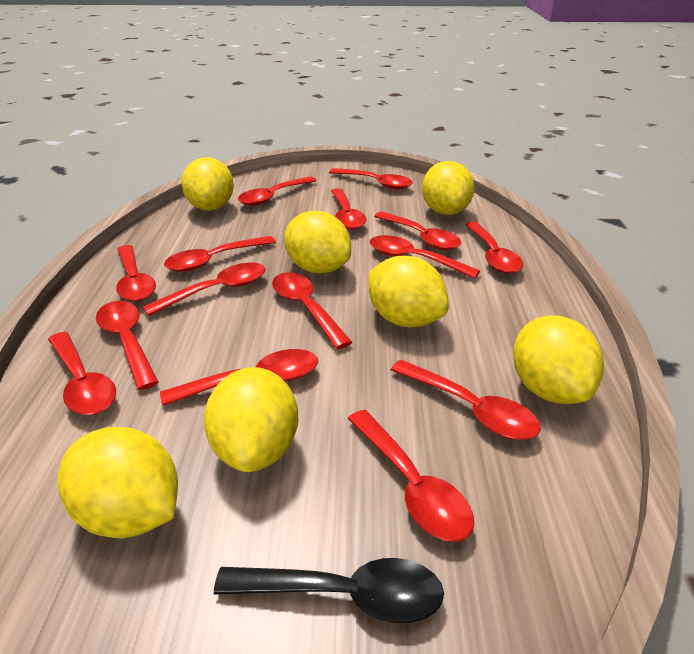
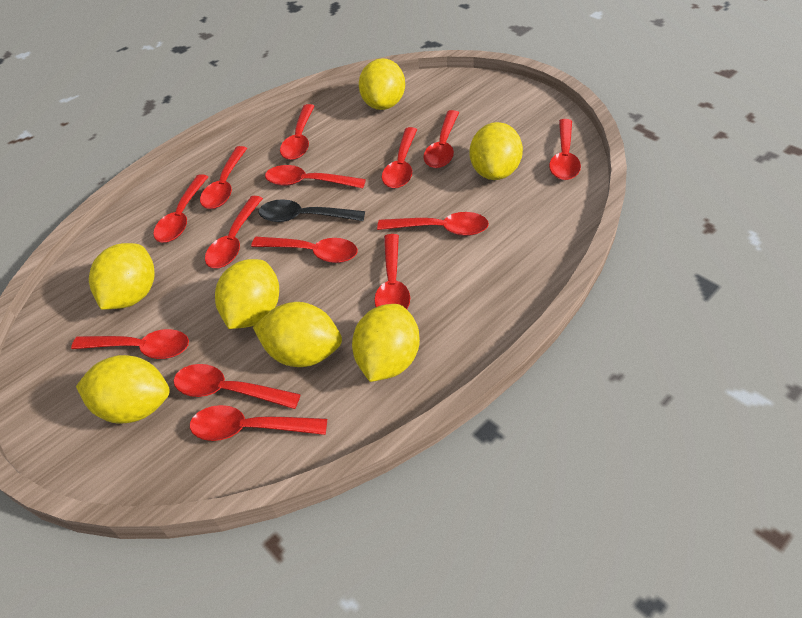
red spoon: 15 -> 14

